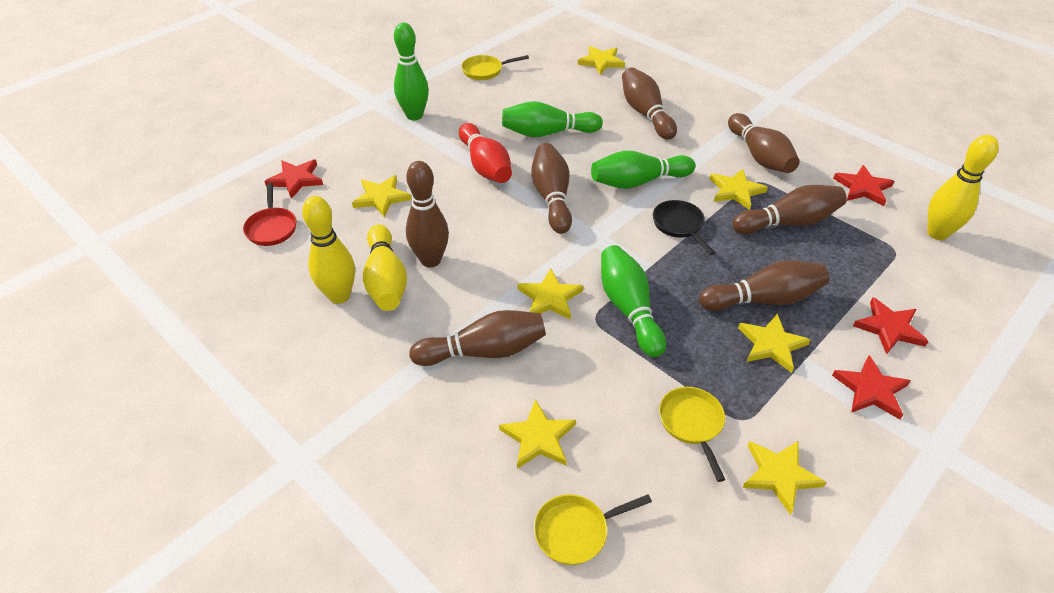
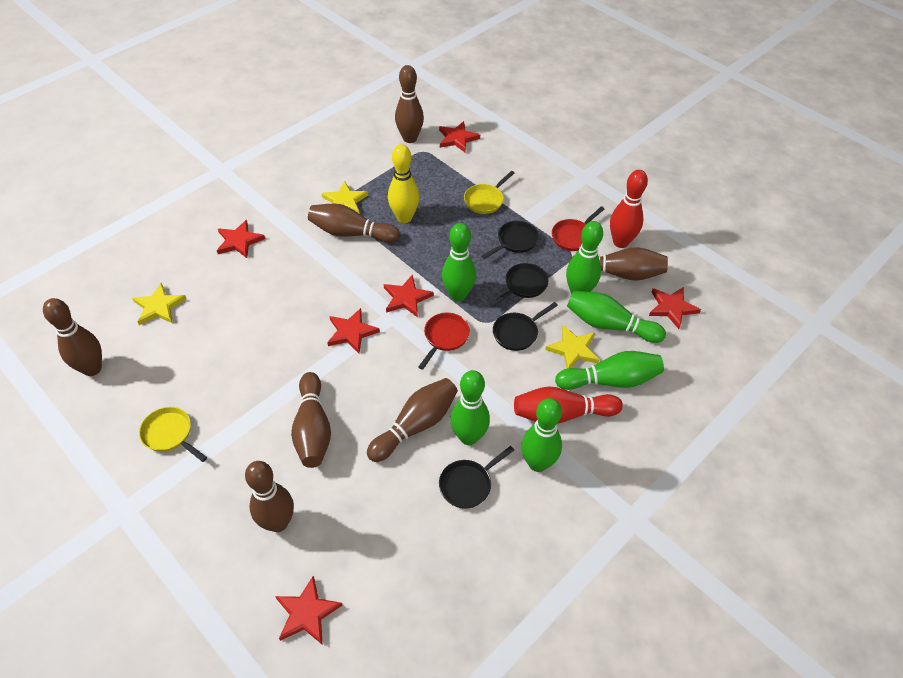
black pan: 1 -> 4
green bowling pin: 4 -> 6
red bowling pin: 1 -> 2
red pan: 1 -> 2
red star: 4 -> 6
yellow bowling pin: 3 -> 1
yellow pan: 3 -> 2
yellow star: 7 -> 3

